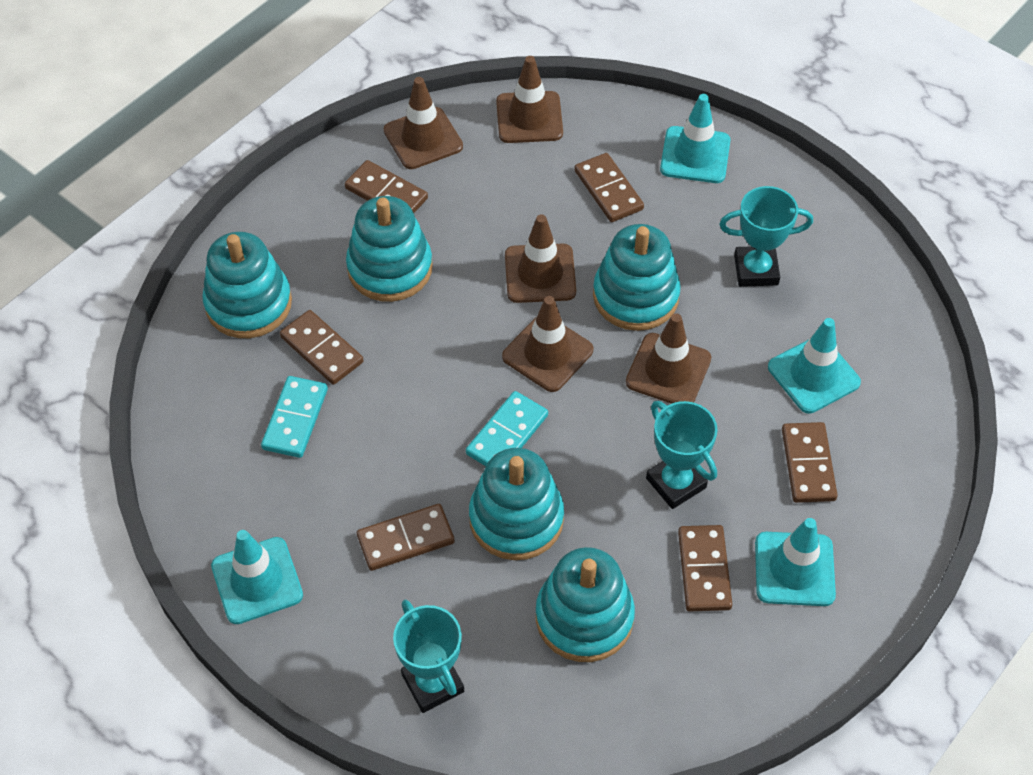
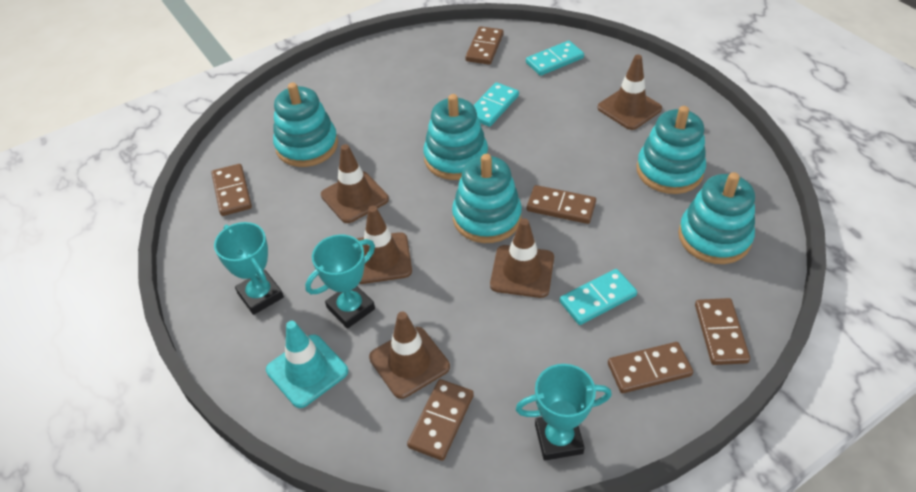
turquoise domino: 2 -> 3
turquoise traffic cone: 4 -> 1

